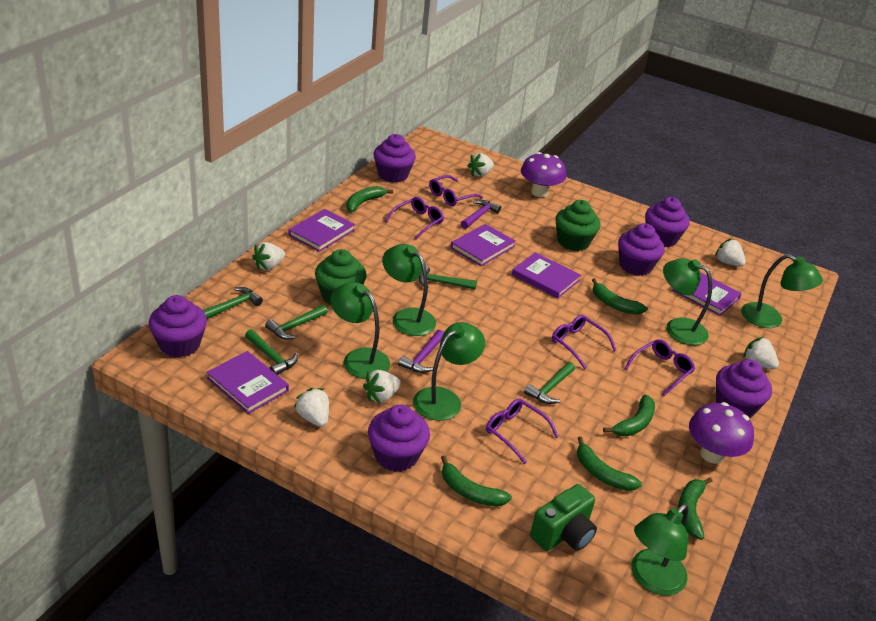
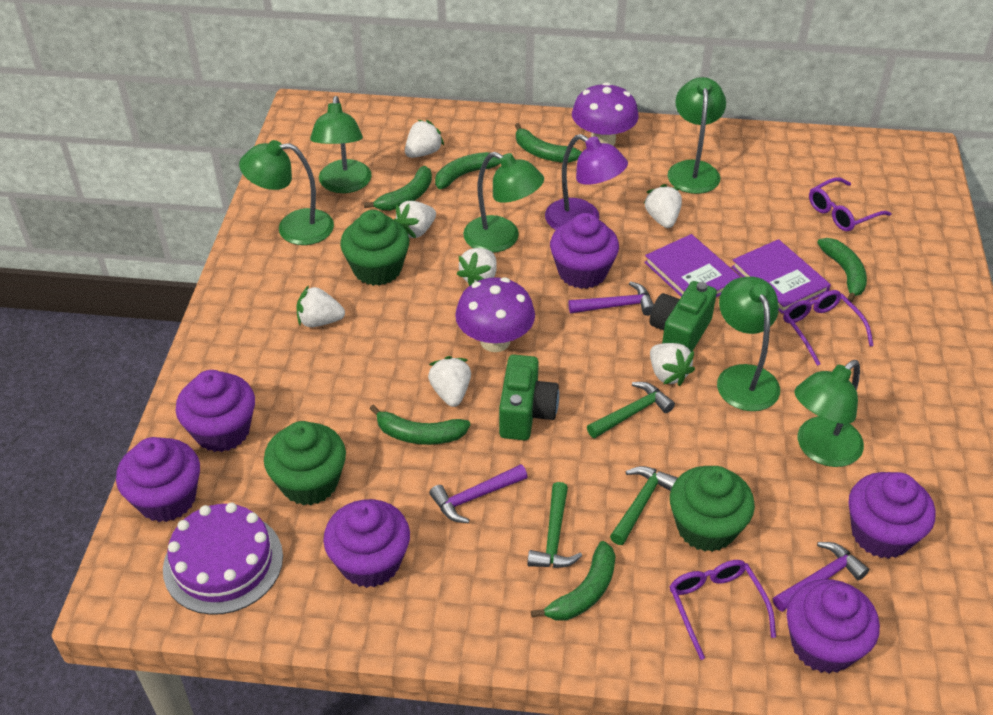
green camera: 1 -> 2
green cupcake: 2 -> 3
green hammer: 5 -> 3
purple book: 5 -> 2
purple cake: 0 -> 1
purple glasses: 5 -> 3
purple hammer: 2 -> 3
purple lamp: 0 -> 1
white strawberry: 6 -> 7

